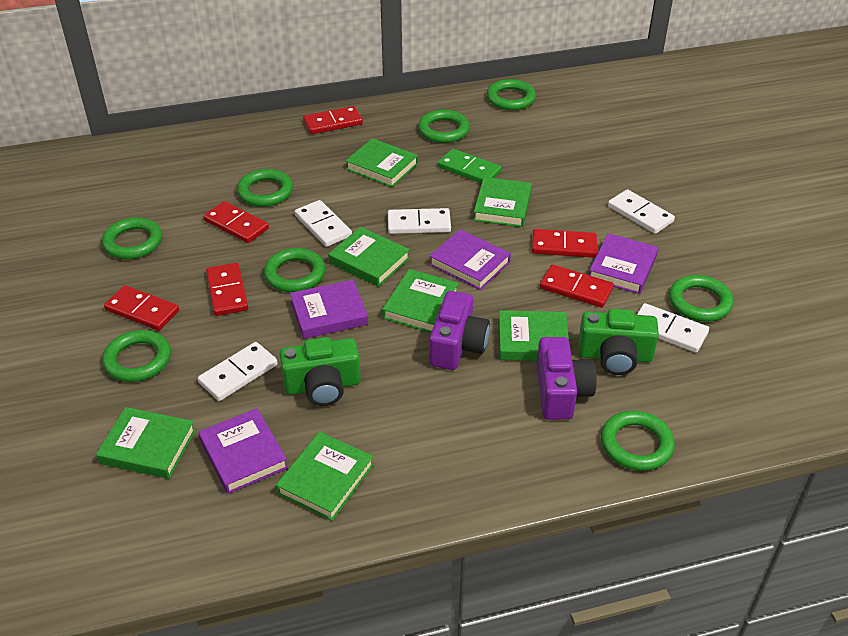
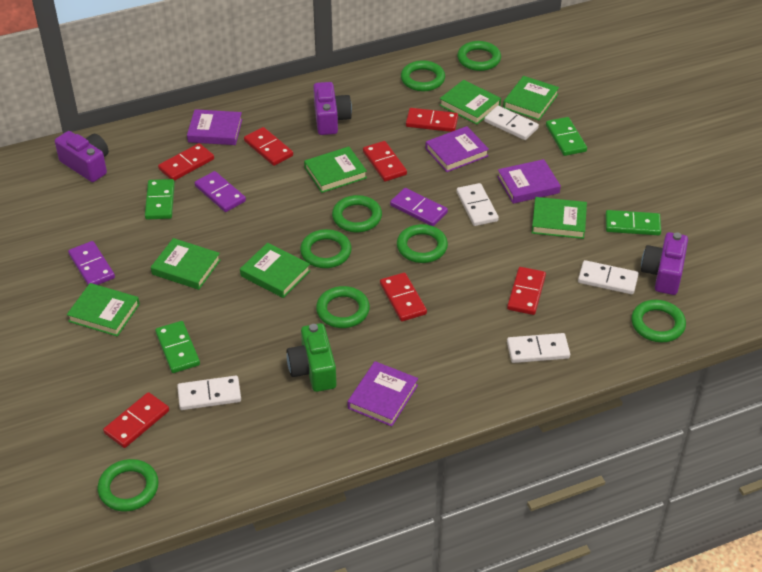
green camera: 2 -> 1
green domino: 1 -> 4
purple camera: 2 -> 3
purple domino: 0 -> 3
red domino: 6 -> 7

